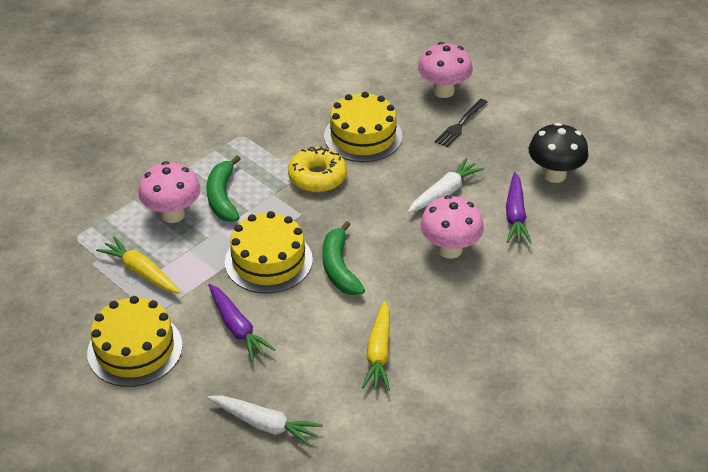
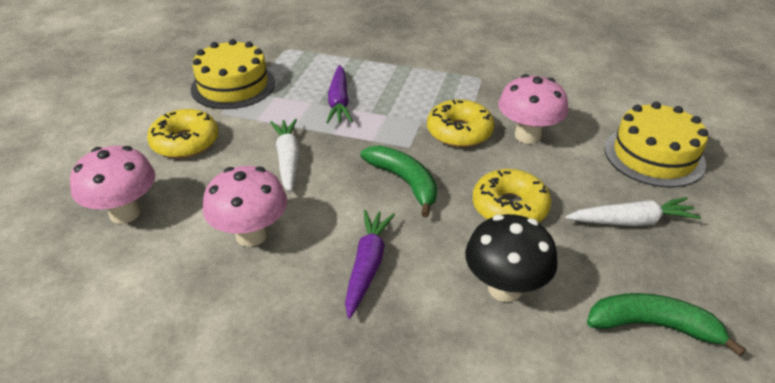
black fork: 1 -> 0
yellow cake: 3 -> 2
yellow carrot: 2 -> 0
yellow donut: 1 -> 3

